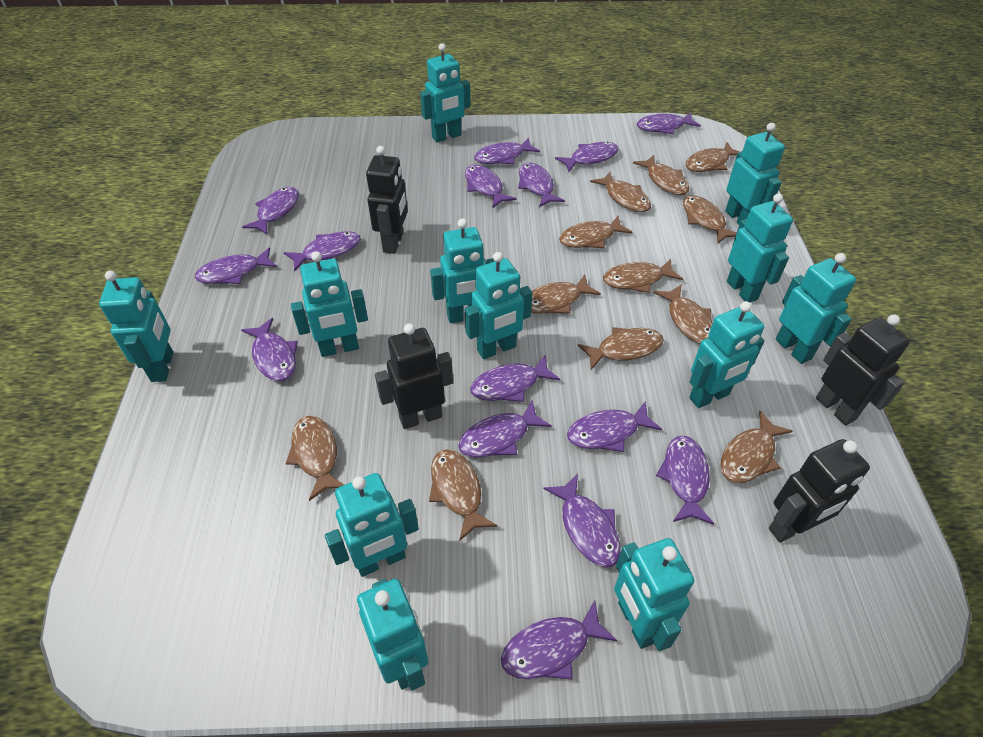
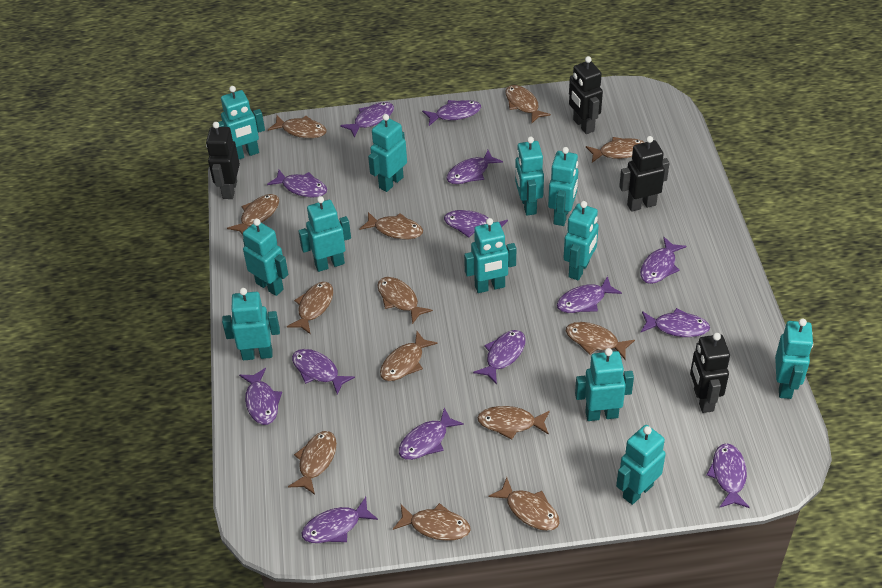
brown fish: 12 -> 13
purple fish: 15 -> 14

